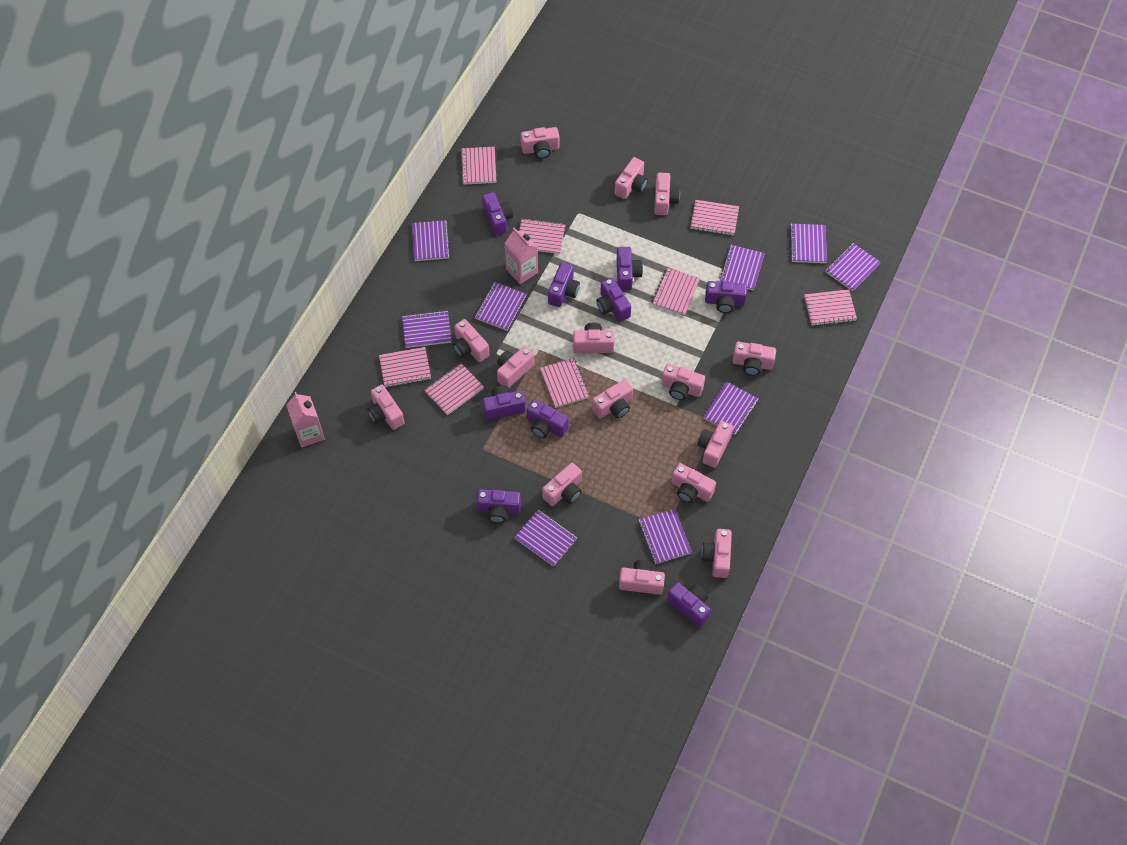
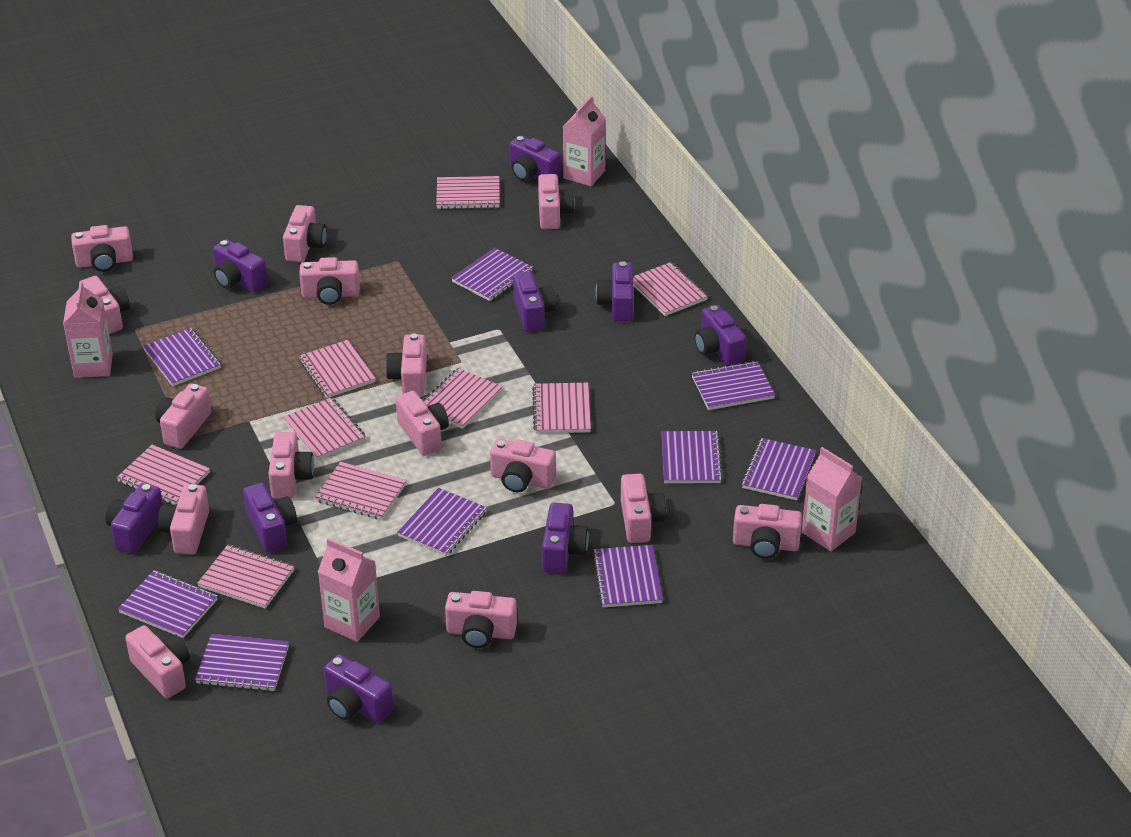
pink carton: 2 -> 4
pink notebook: 8 -> 9

